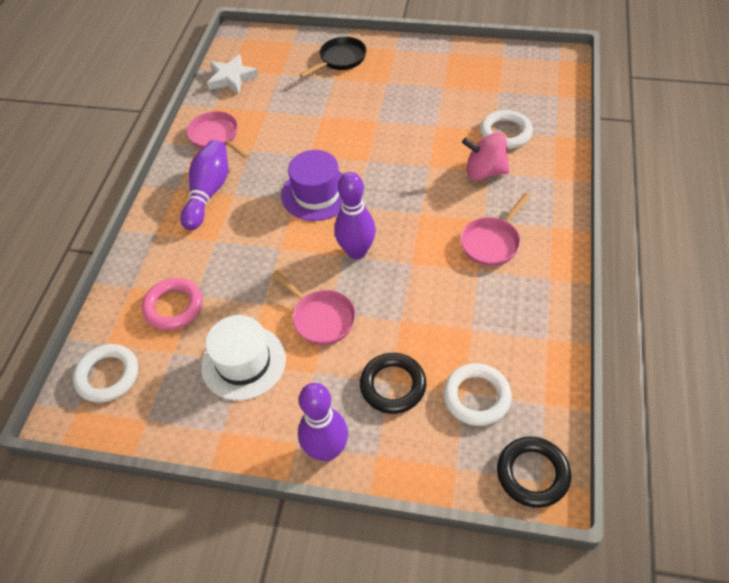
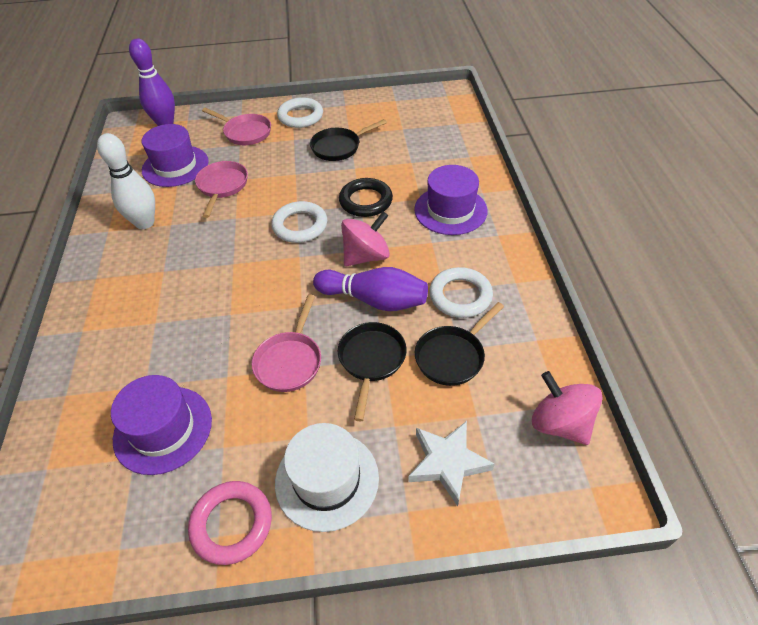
black pan: 1 -> 3
black ring: 2 -> 1
pink spinning top: 1 -> 2
purple bowling pin: 3 -> 2
purple hat: 1 -> 3
white bowling pin: 0 -> 1

